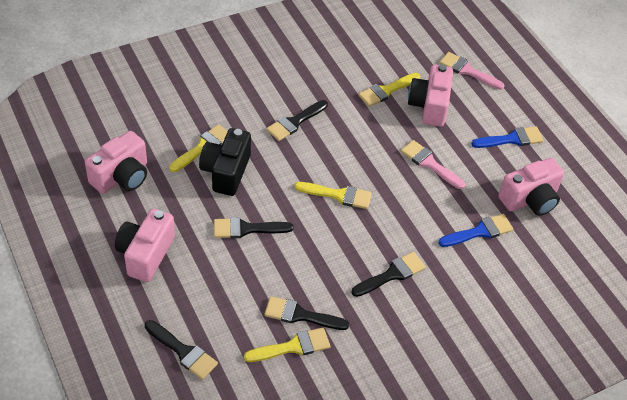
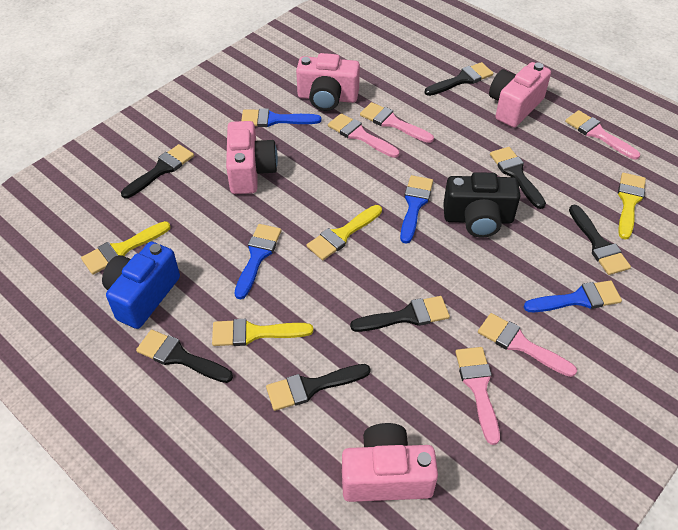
black brush: 5 -> 7
blue brush: 2 -> 4
blue camera: 0 -> 1
pink brush: 2 -> 5

